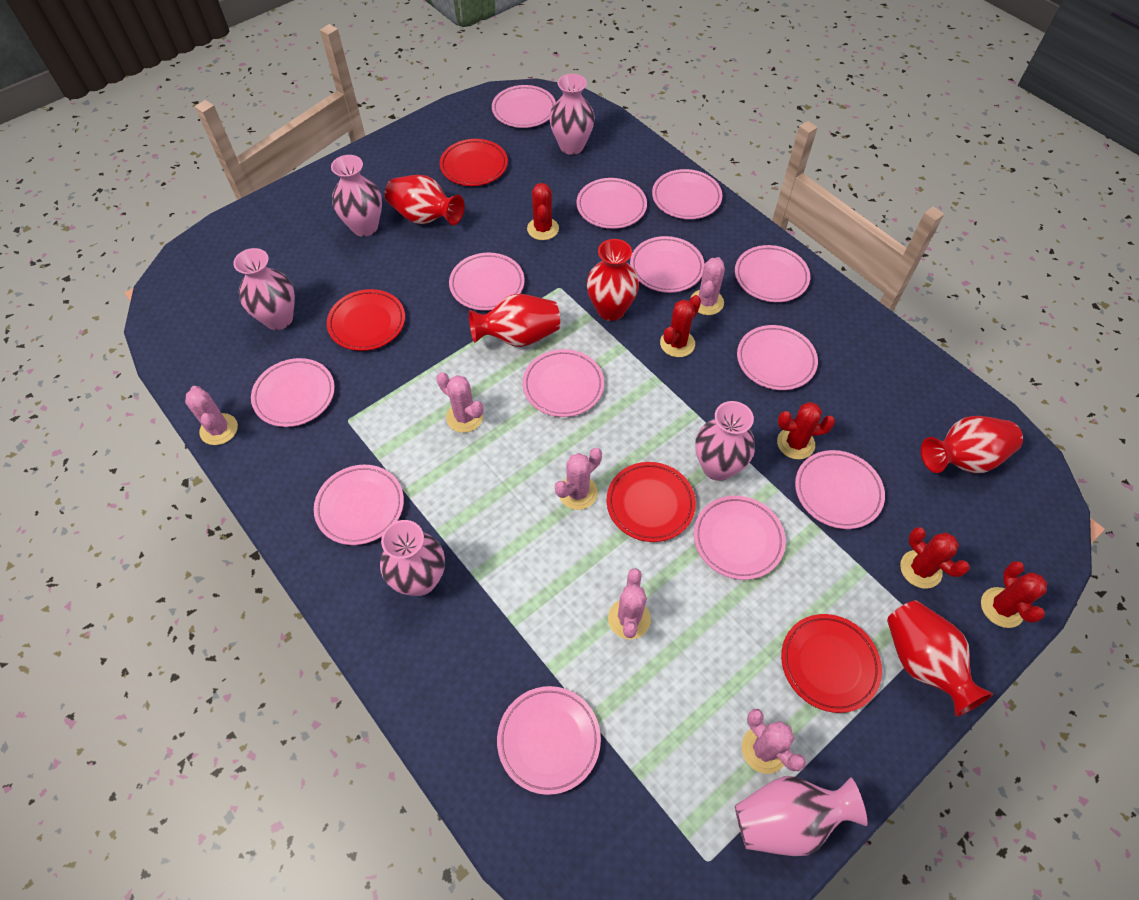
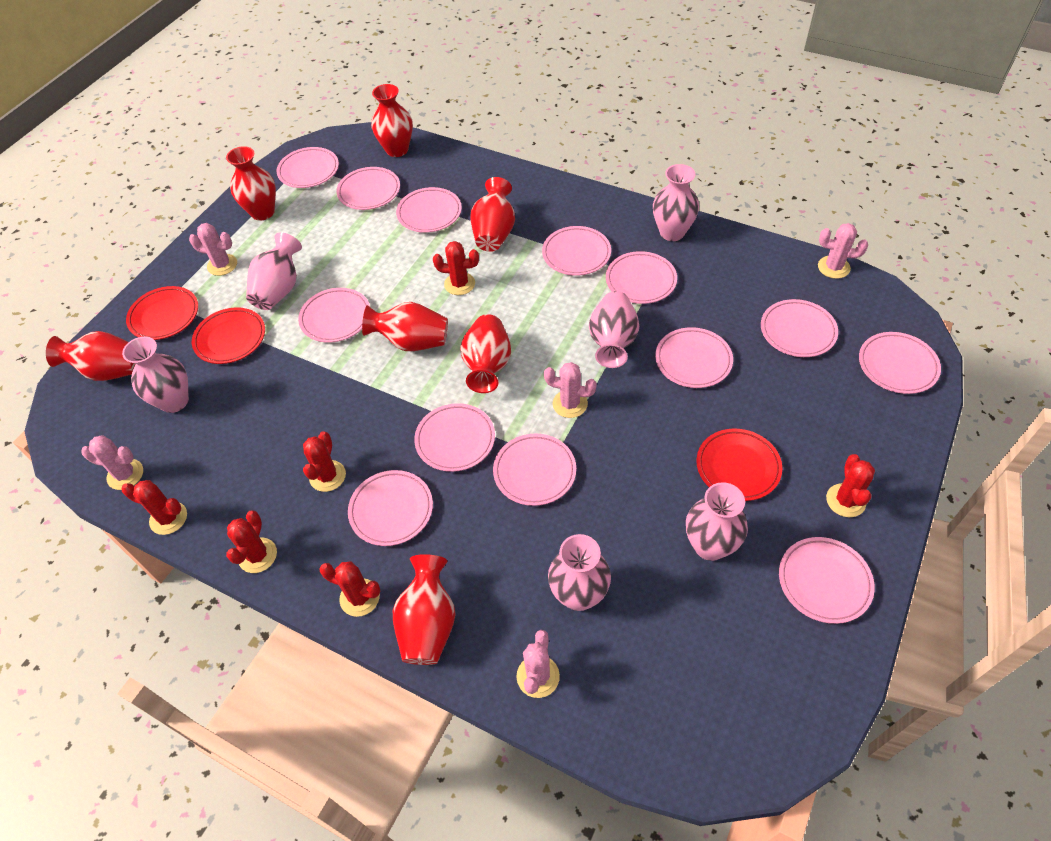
pink cactus: 6 -> 5
red cactus: 5 -> 6
red plate: 4 -> 3
red vase: 5 -> 7

